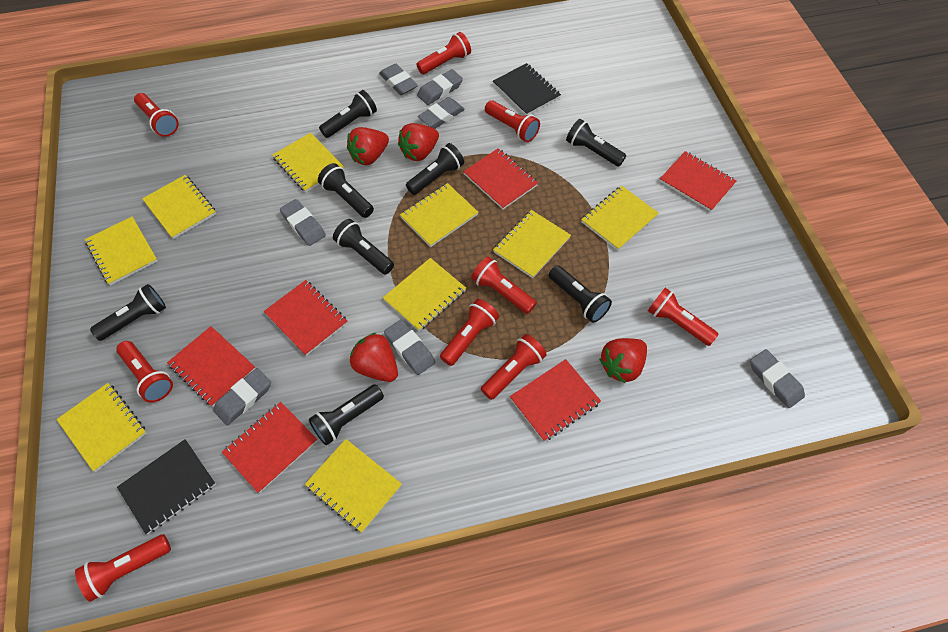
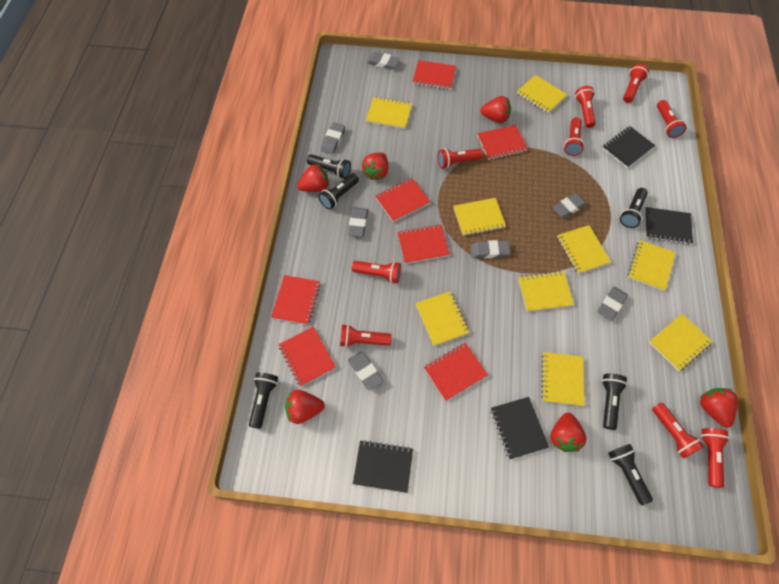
black flashlight: 8 -> 6
black notebook: 2 -> 4
red notebook: 6 -> 7
red strawberry: 4 -> 6

